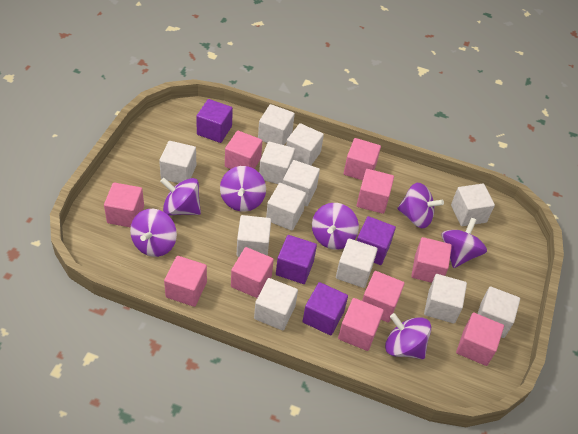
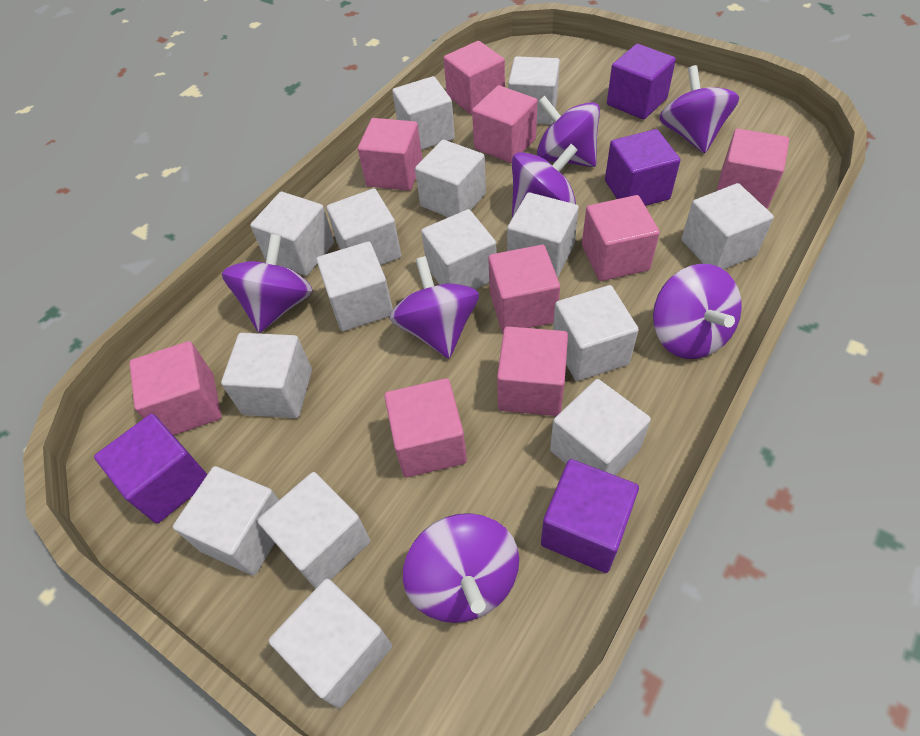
pink cube: 10 -> 9
white cube: 12 -> 15

